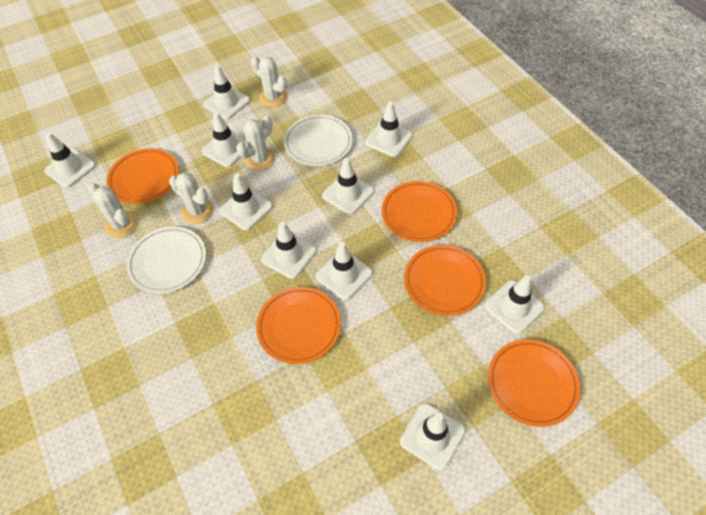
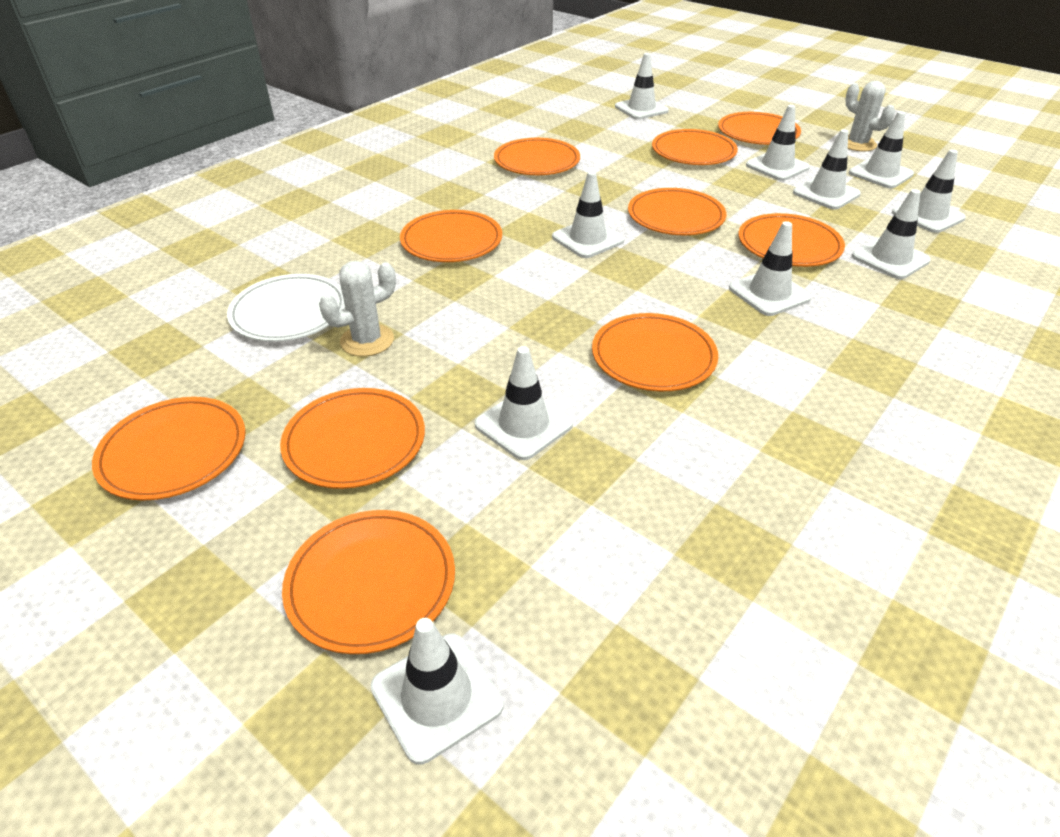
orange plate: 5 -> 10
white cactus: 4 -> 2
white plate: 2 -> 1

